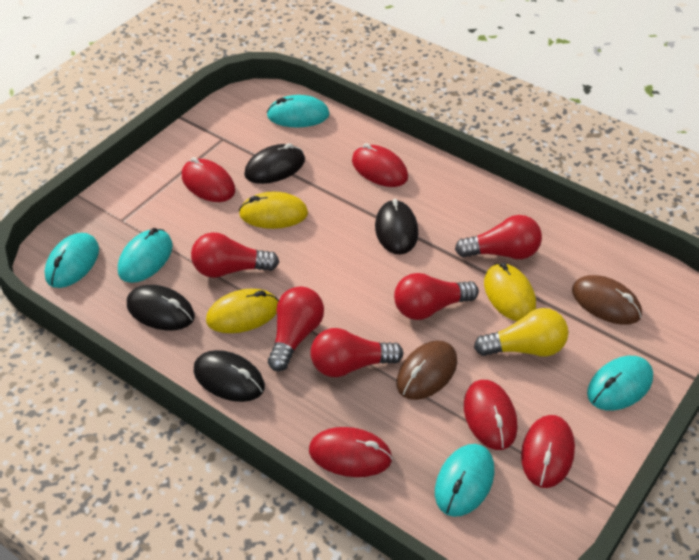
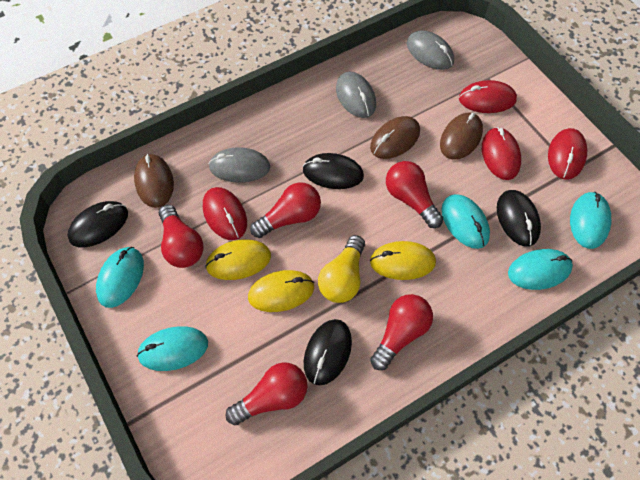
brown mouse: 2 -> 3
grey mouse: 0 -> 3
red mouse: 5 -> 4

